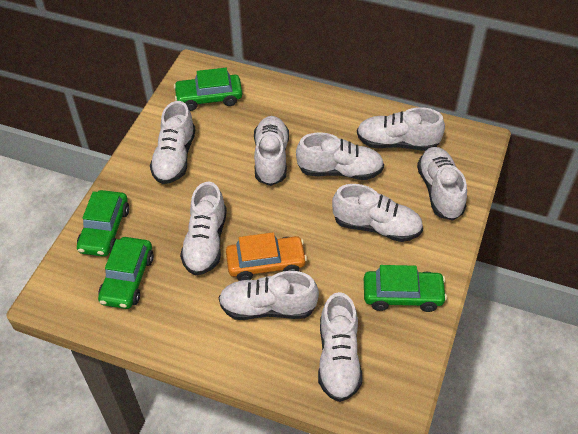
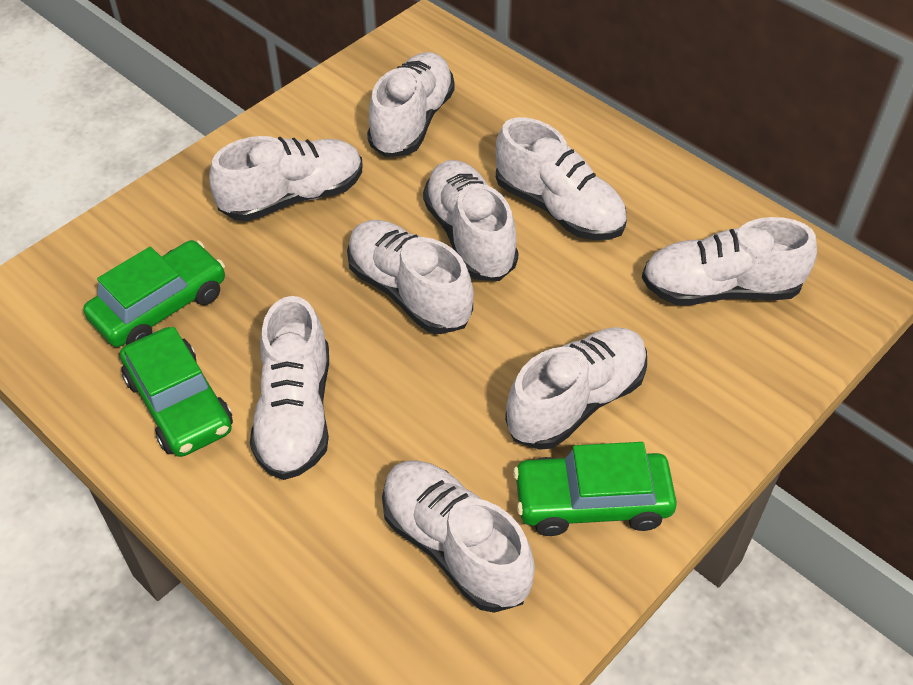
green car: 4 -> 3
orange car: 1 -> 0

